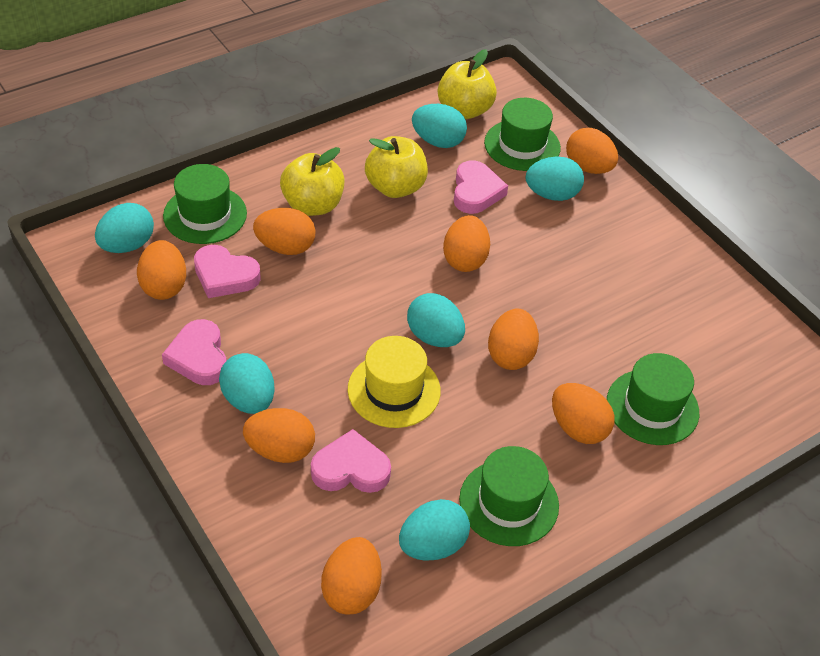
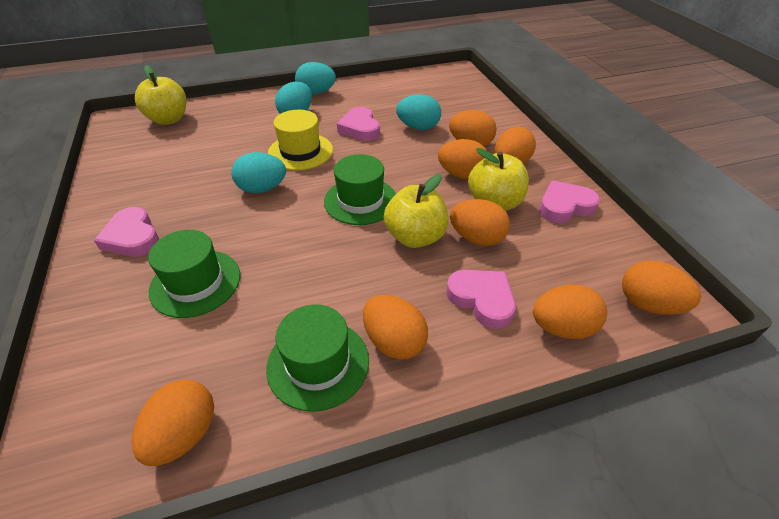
green hat: 4 -> 3
turquoise egg: 6 -> 4

